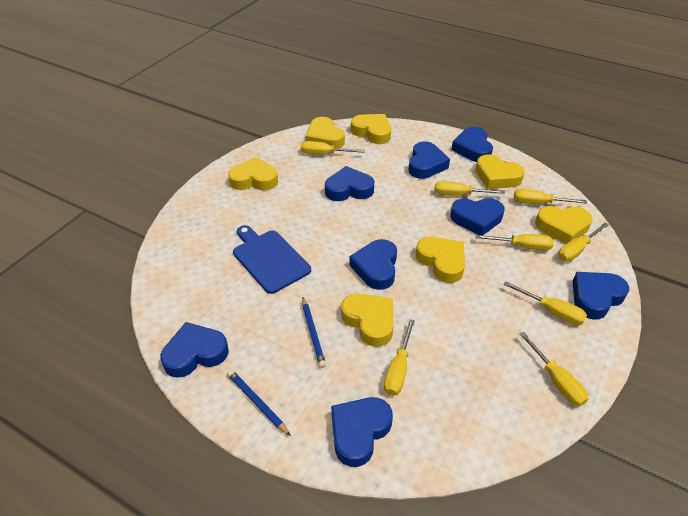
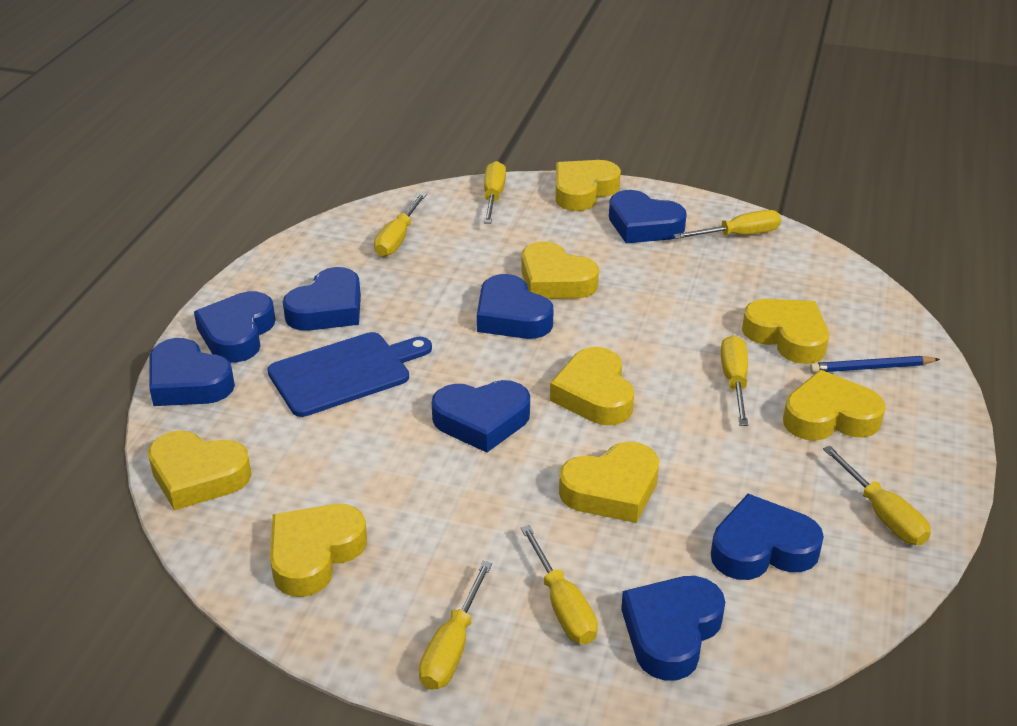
blue pencil: 2 -> 1
yellow heart: 7 -> 8
yellow screwdriver: 8 -> 7

